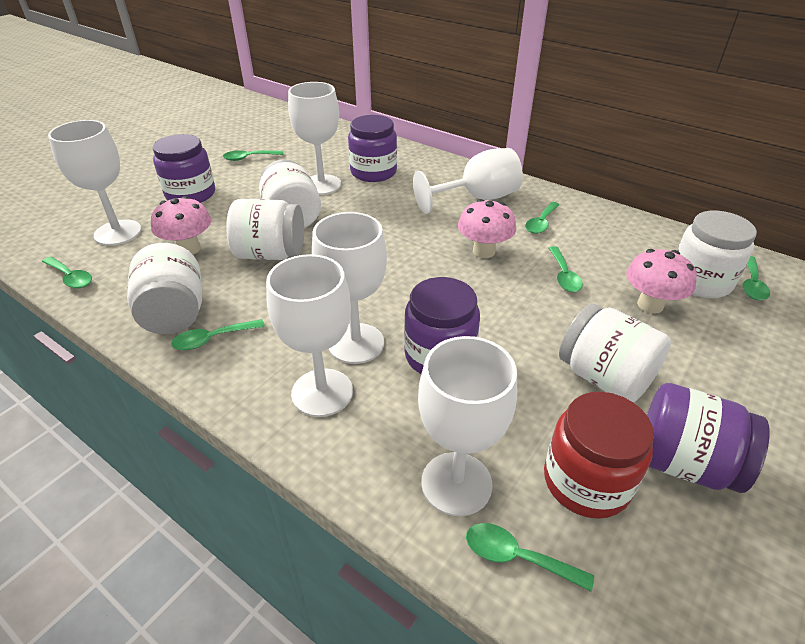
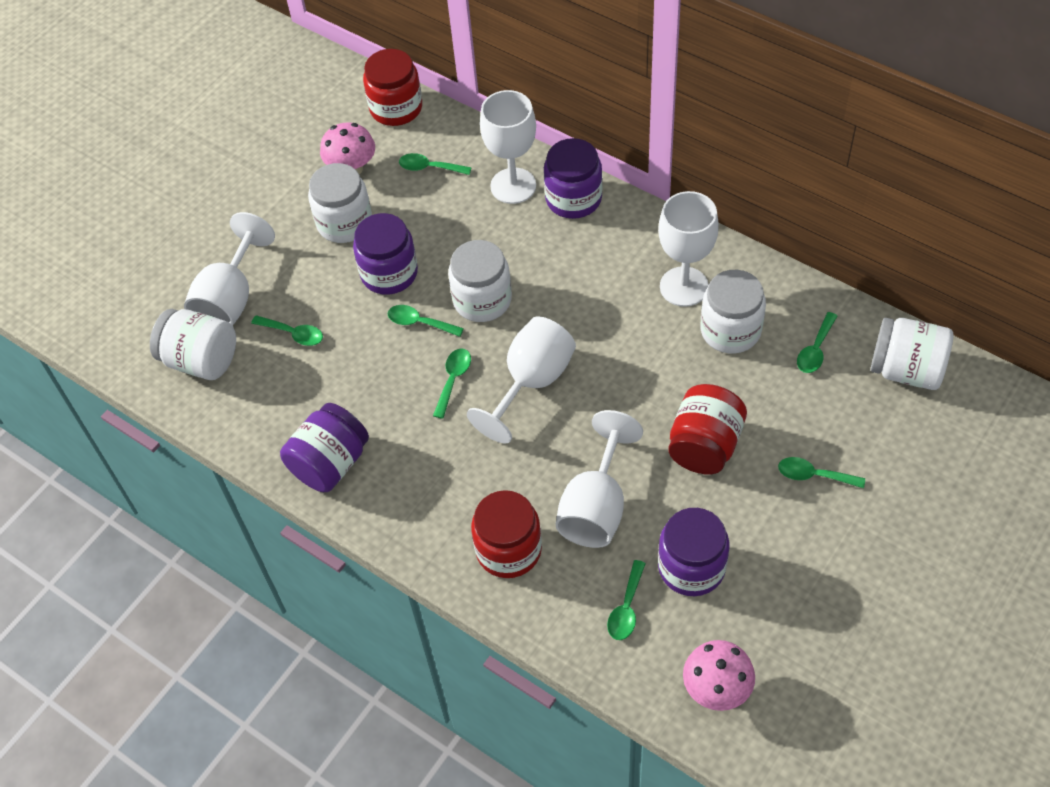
pink mushroom: 3 -> 2
red jar: 1 -> 3
white goblet: 6 -> 5

